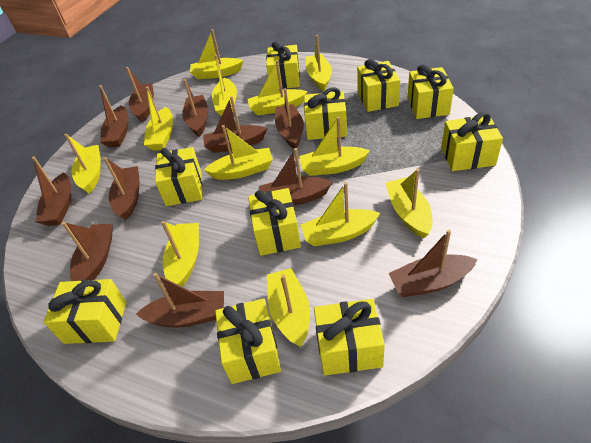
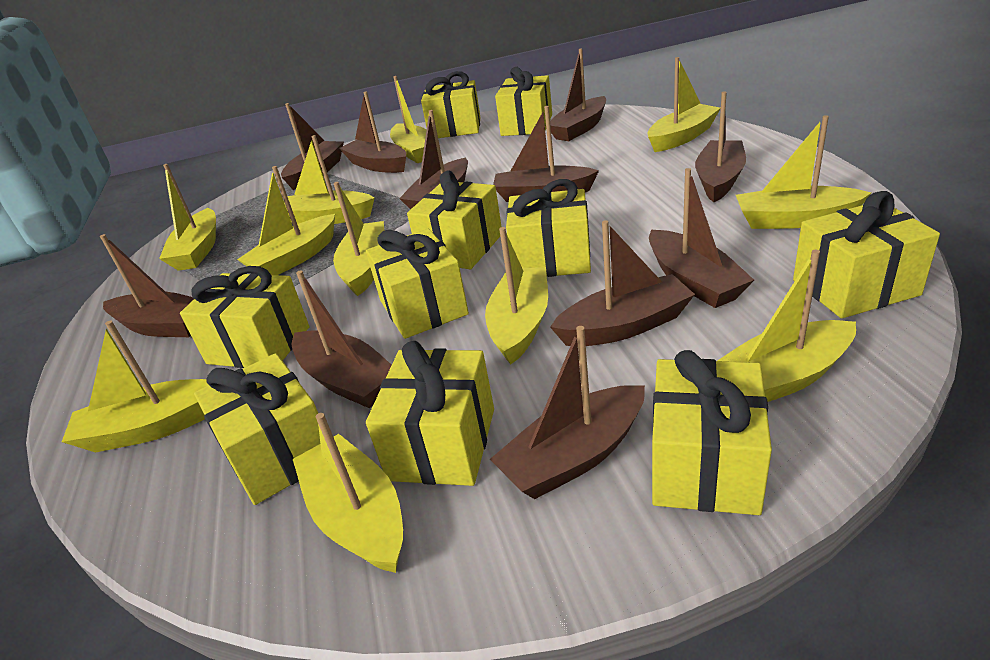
yellow boat: 12 -> 11

